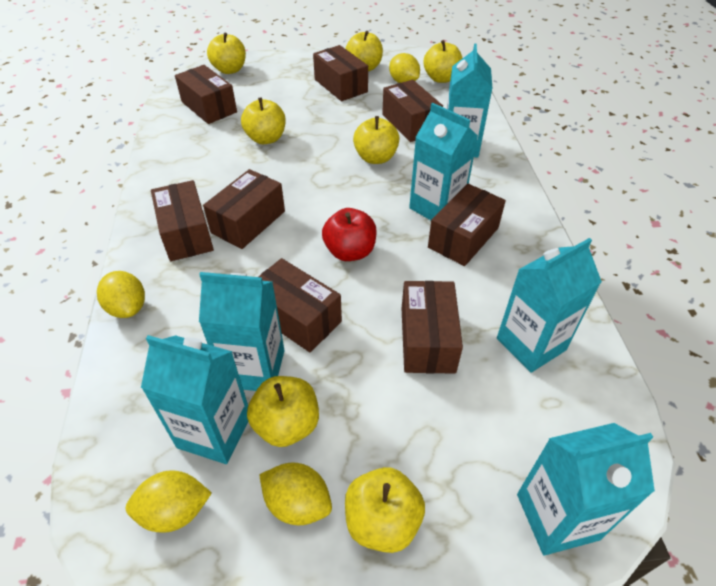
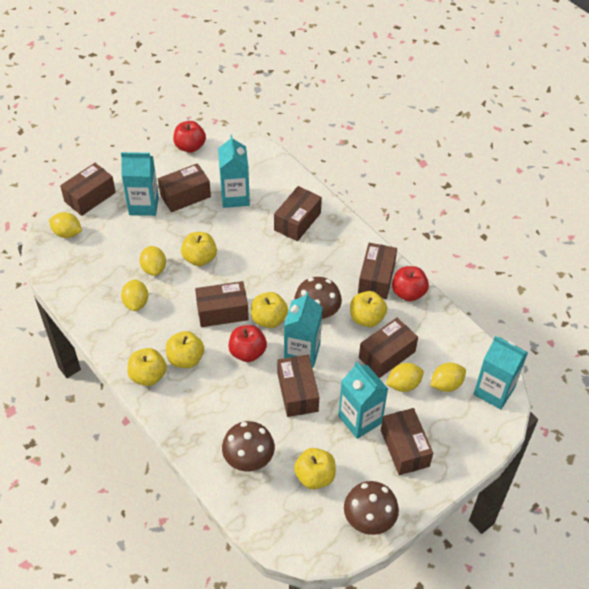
brown mushroom: 0 -> 3
red apple: 1 -> 3
turquoise carton: 6 -> 5
yellow apple: 7 -> 6
yellow lemon: 4 -> 5

